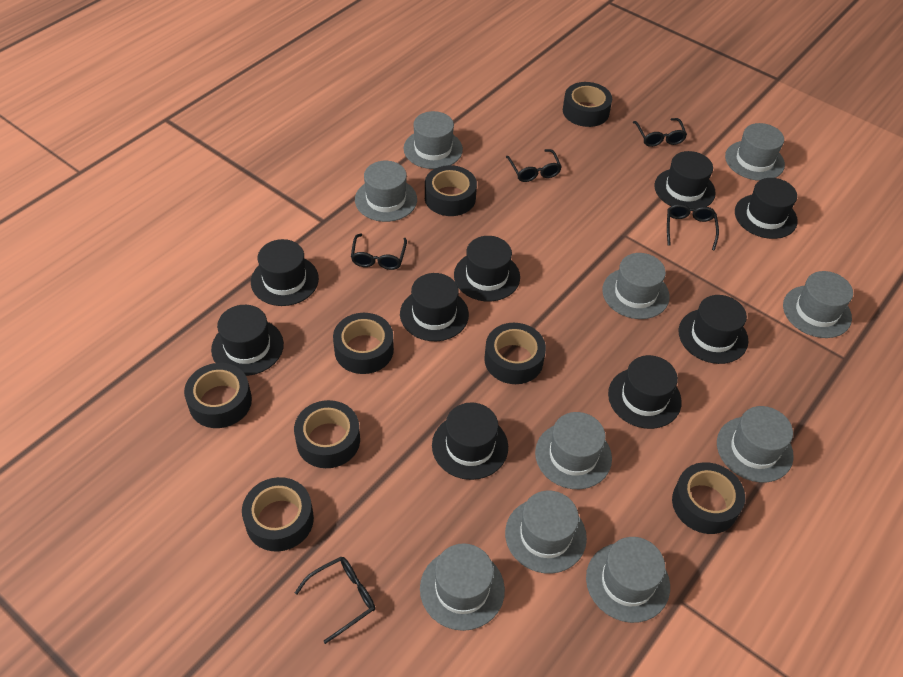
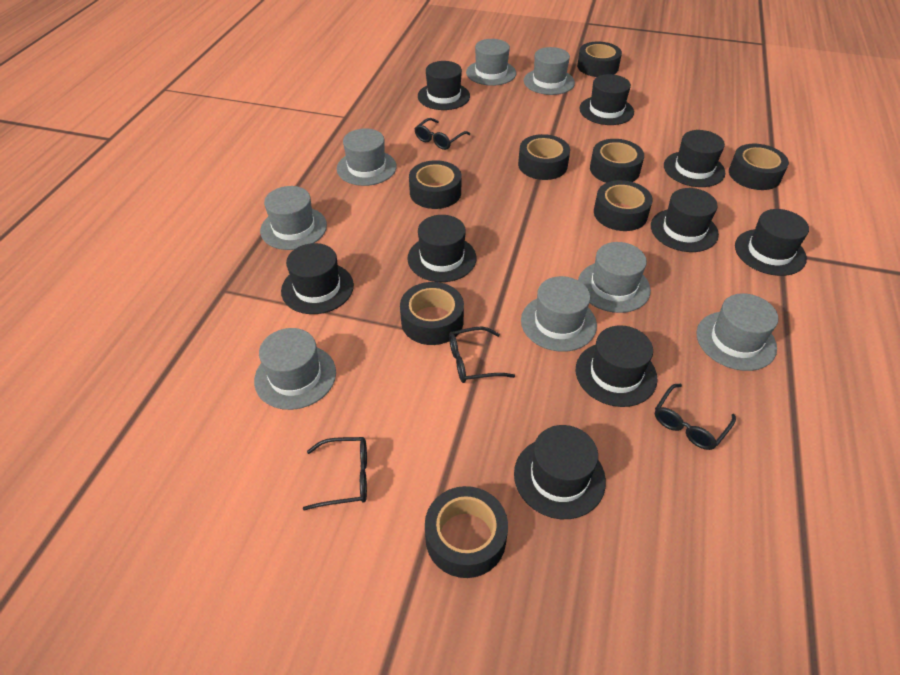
black glasses: 5 -> 4
grey hat: 10 -> 8

